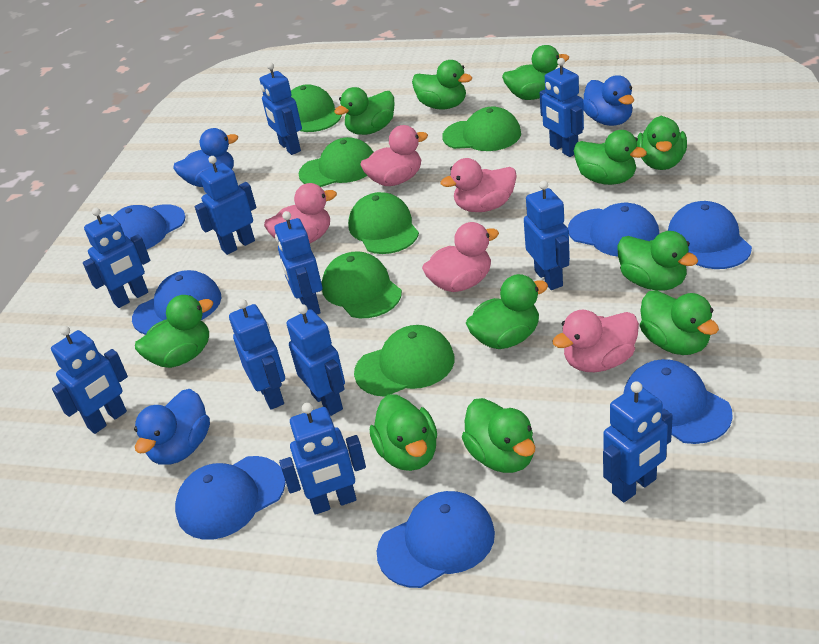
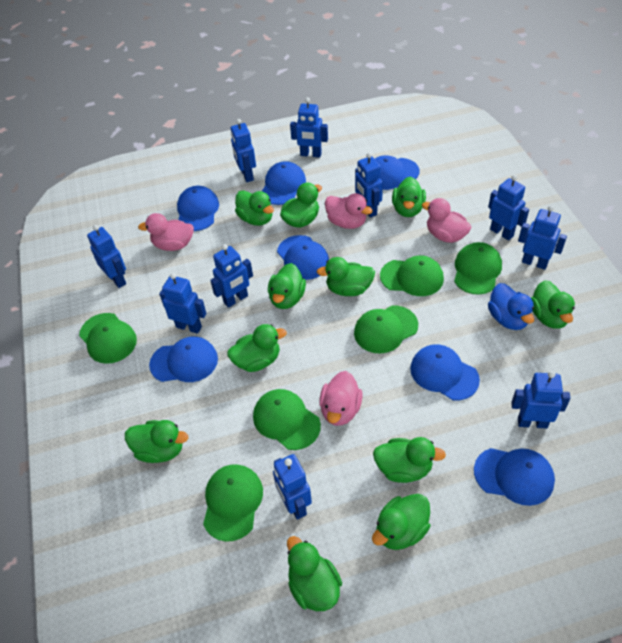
blue duck: 3 -> 1
blue robot: 11 -> 10
pink duck: 5 -> 4

